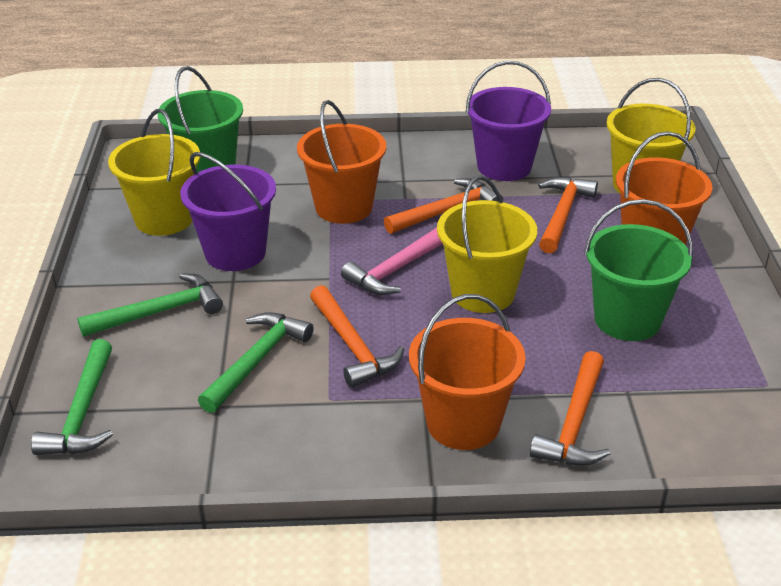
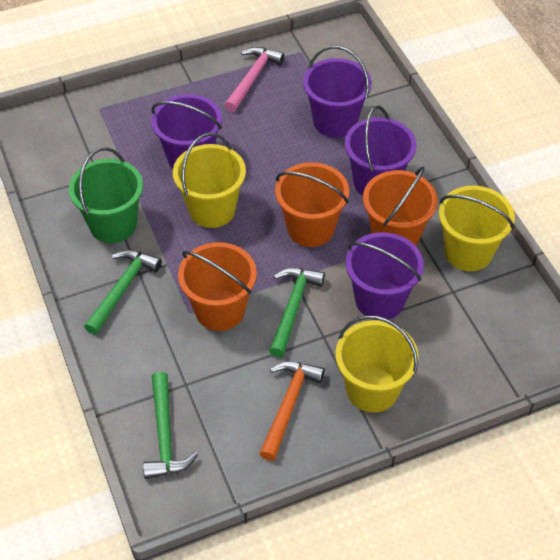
green bucket: 2 -> 1
orange hammer: 4 -> 1
purple bucket: 2 -> 4

